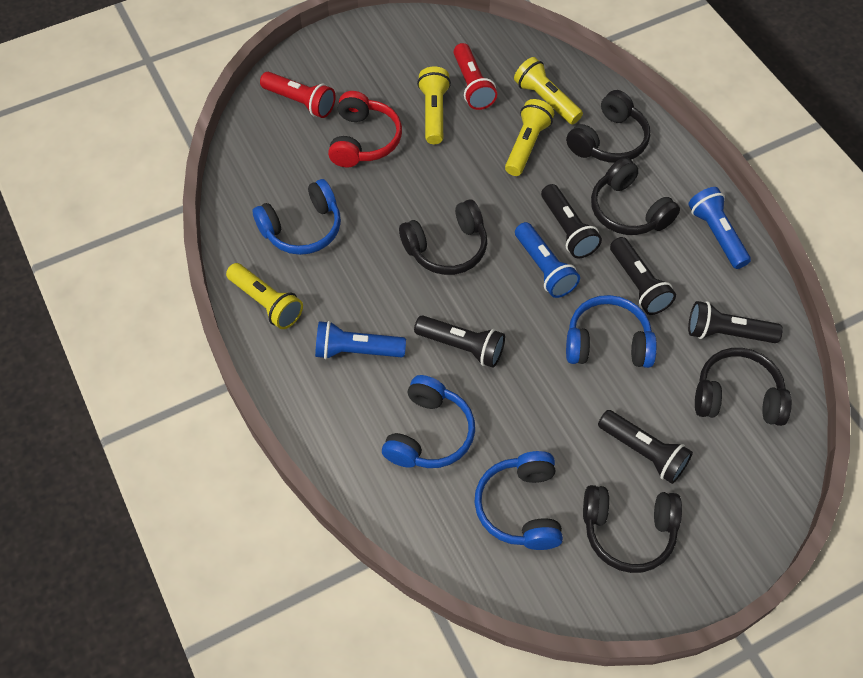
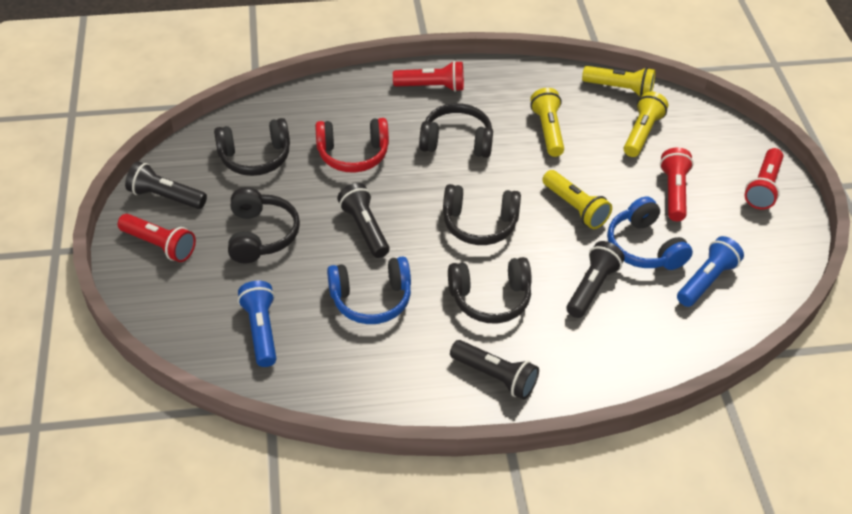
black flashlight: 5 -> 4
blue flashlight: 3 -> 2
blue headphones: 4 -> 2
red flashlight: 2 -> 4

